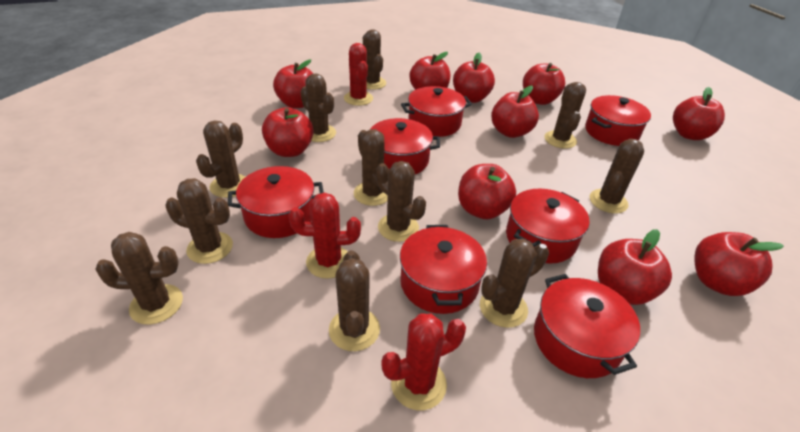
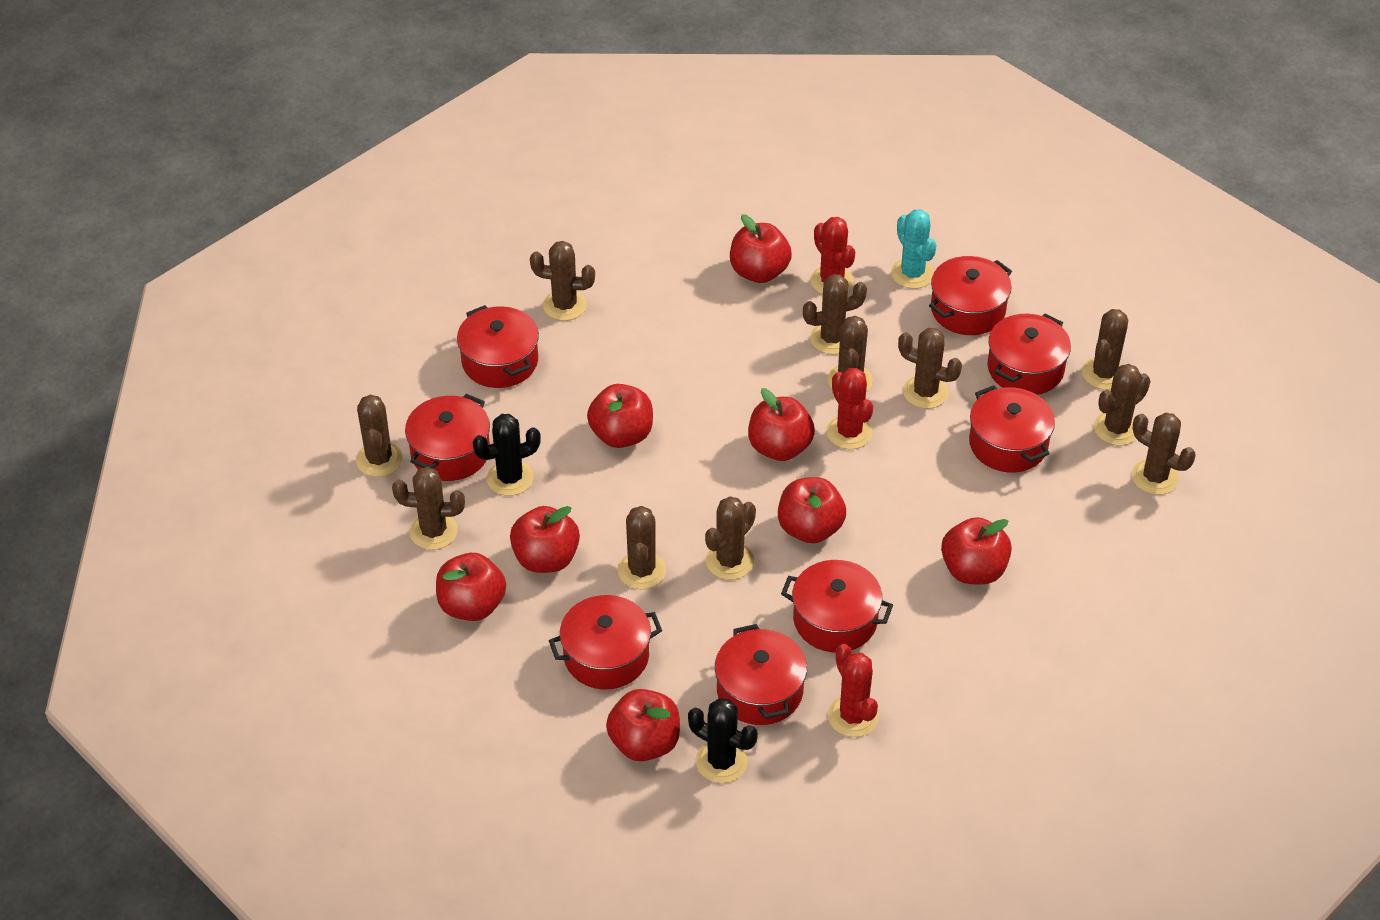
black cactus: 0 -> 2
red apple: 10 -> 8
red pot: 7 -> 8
turquoise cactus: 0 -> 1

